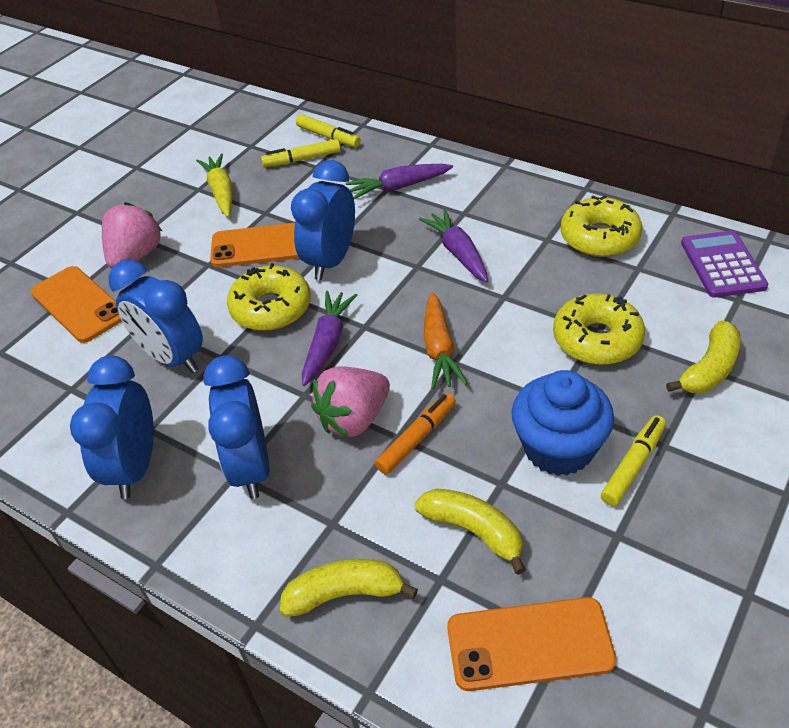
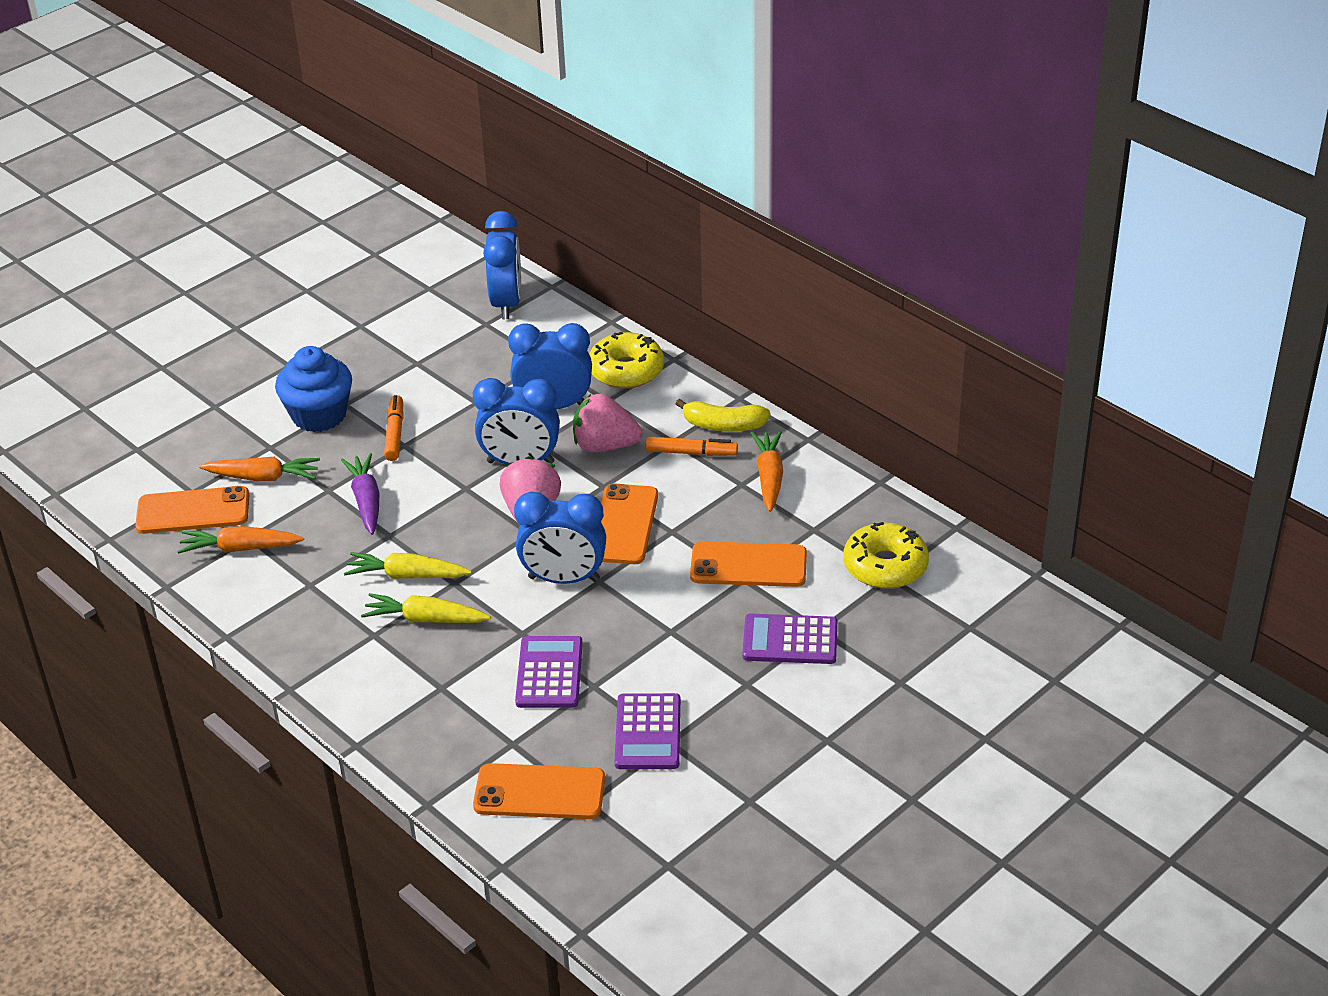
orange carrot: 1 -> 3
orange marker: 1 -> 2
orange phone: 3 -> 4
purple calculator: 1 -> 3
purple carrot: 3 -> 1
yellow banana: 3 -> 1
yellow carrot: 1 -> 2
yellow donut: 3 -> 2
yellow marker: 3 -> 0

